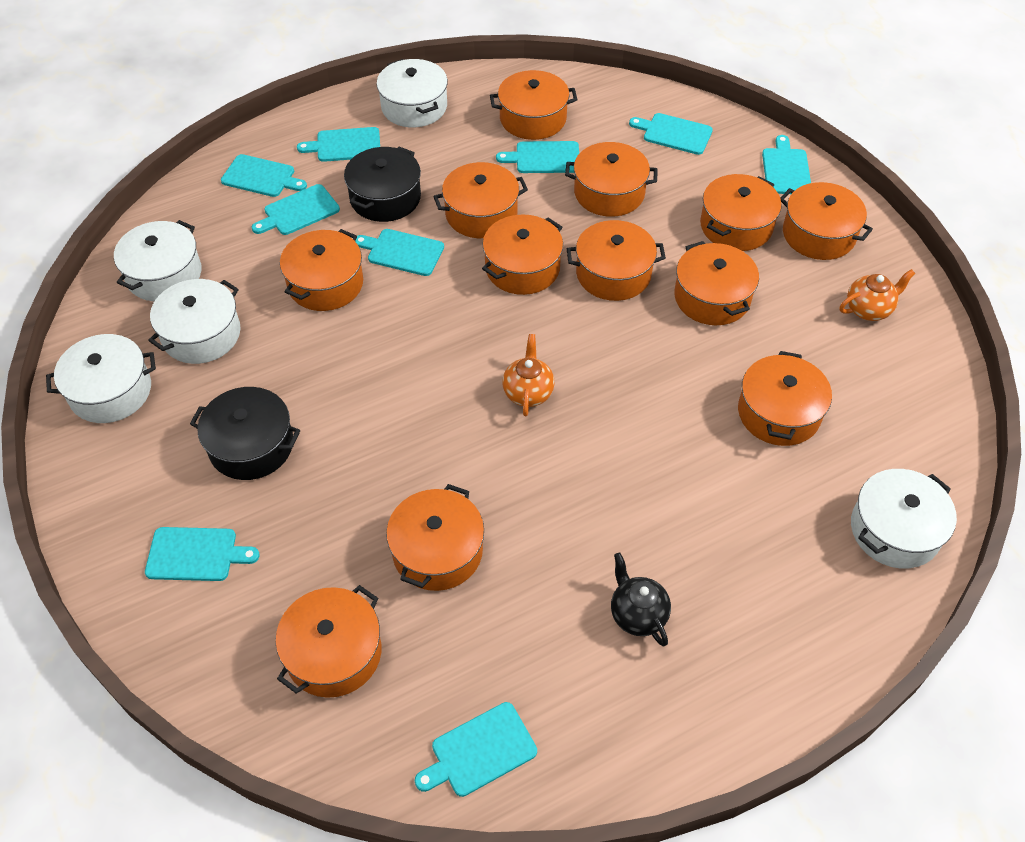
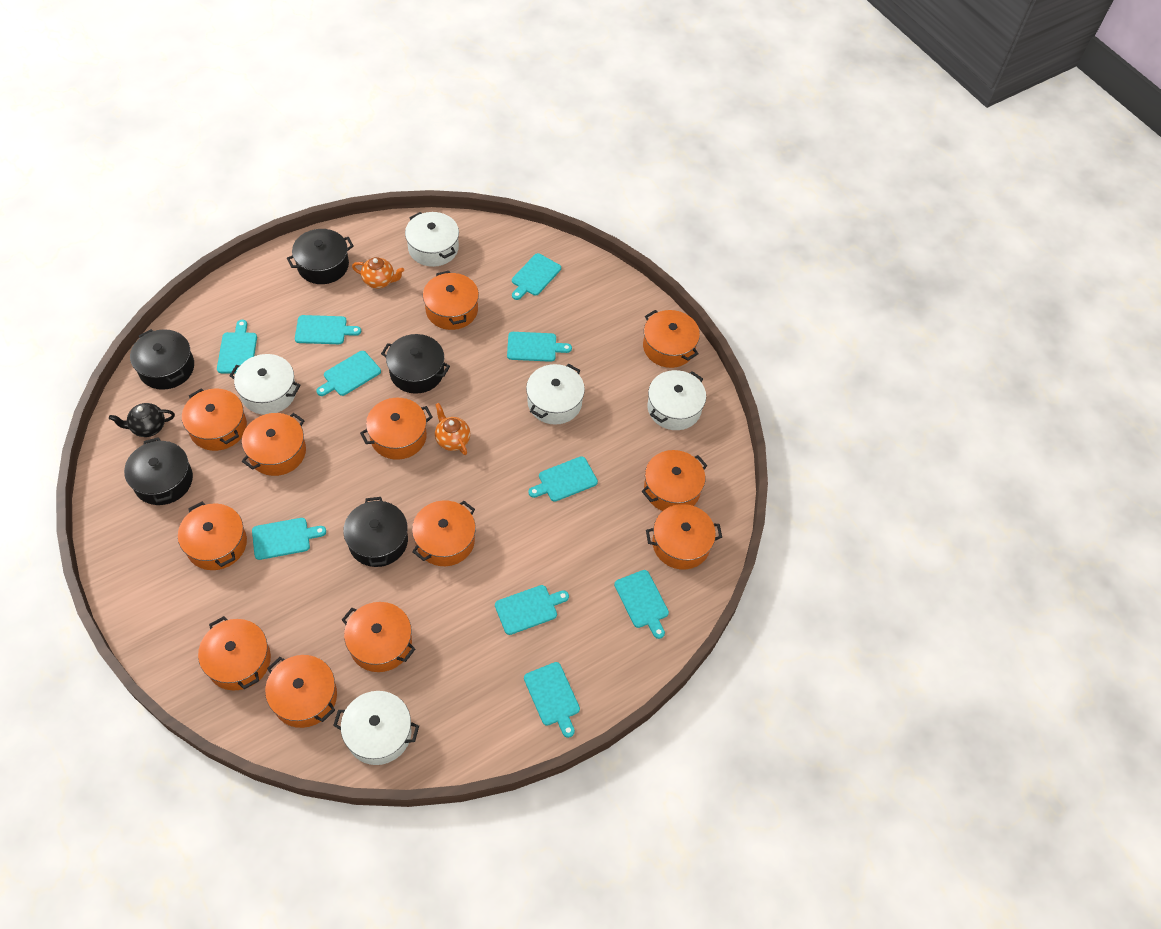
black pot: 2 -> 5
turquoise cutting board: 9 -> 10

